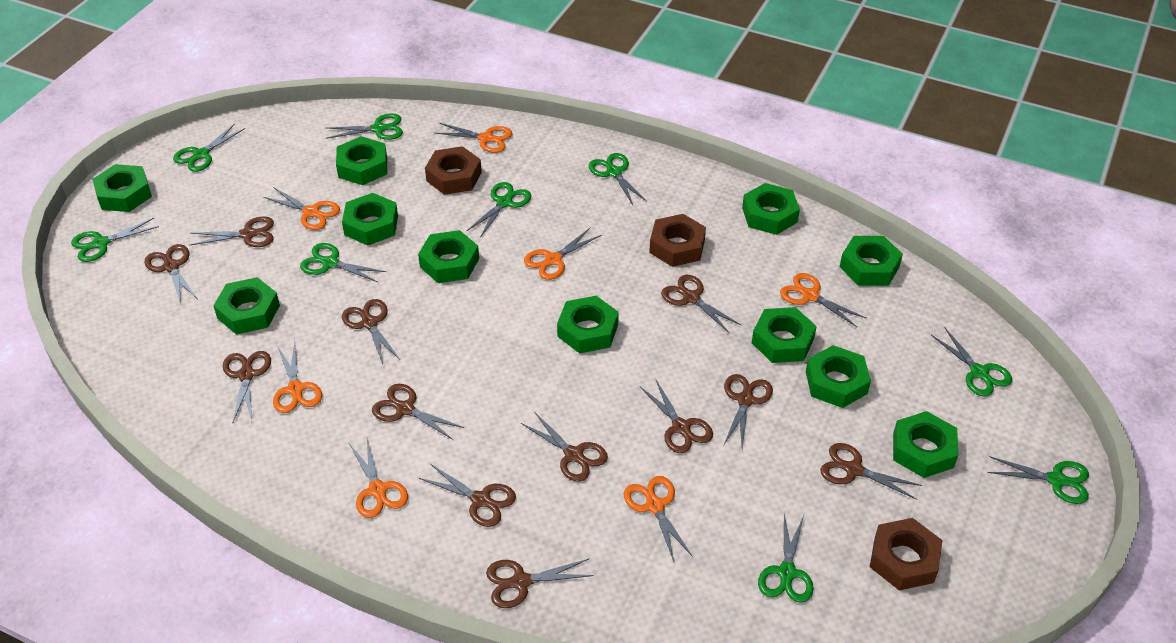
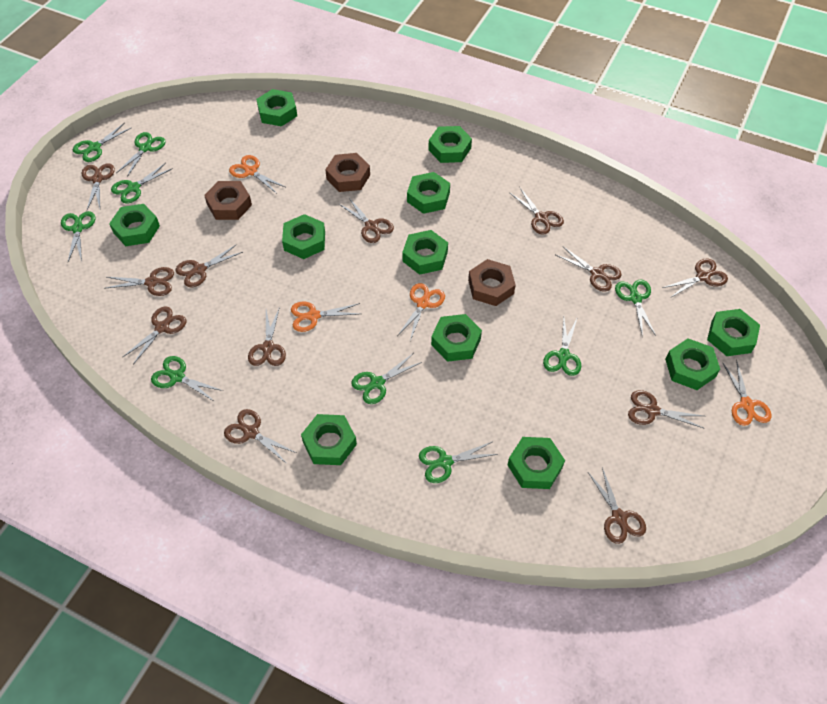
orange scissors: 7 -> 4

